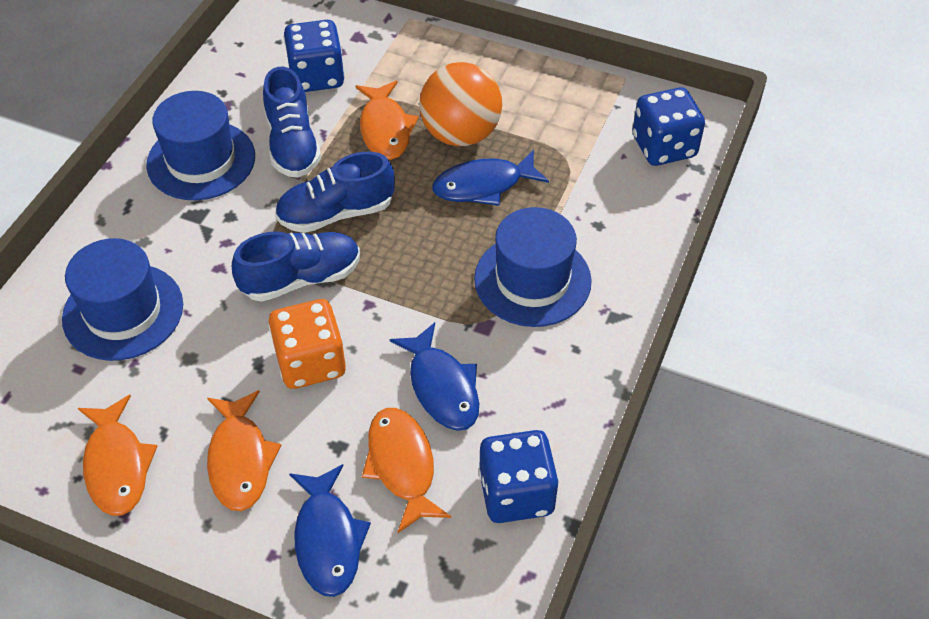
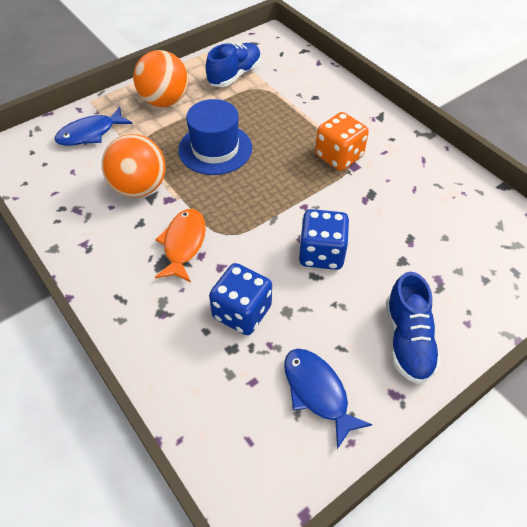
blue dice: 3 -> 2
blue fish: 3 -> 2
blue hat: 3 -> 1
blue shoe: 3 -> 2
orange ball: 1 -> 2
orange fish: 4 -> 1

